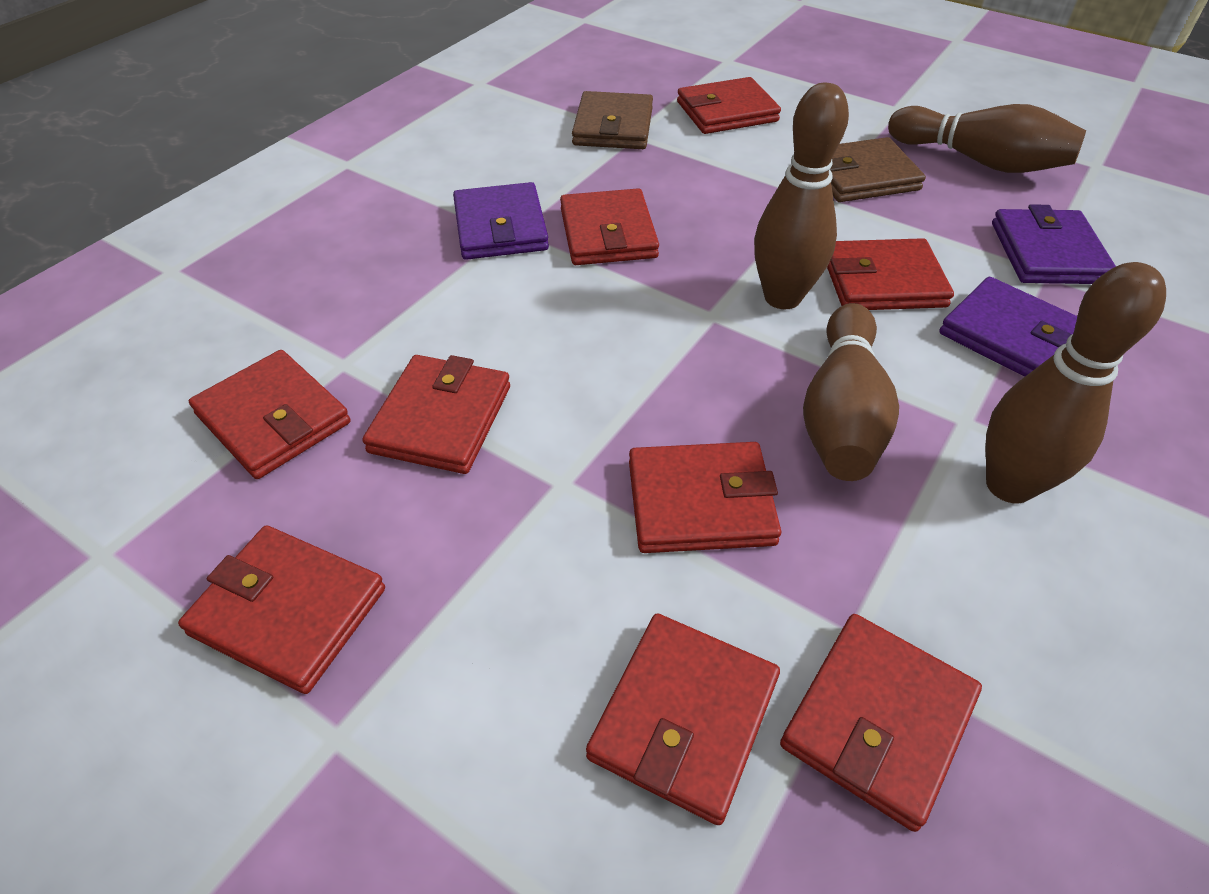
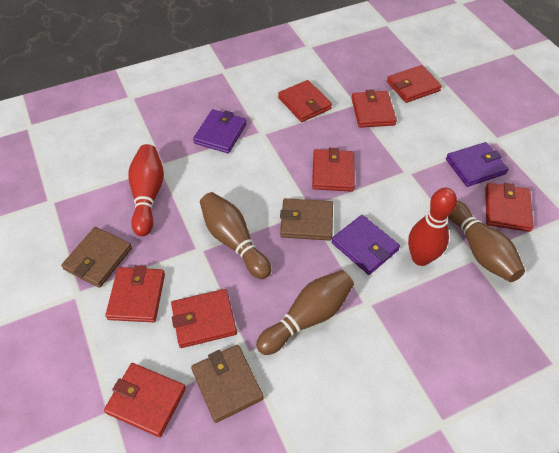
brown bowling pin: 4 -> 3
brown wallet: 2 -> 3
red bowling pin: 0 -> 2
red wallet: 9 -> 8

